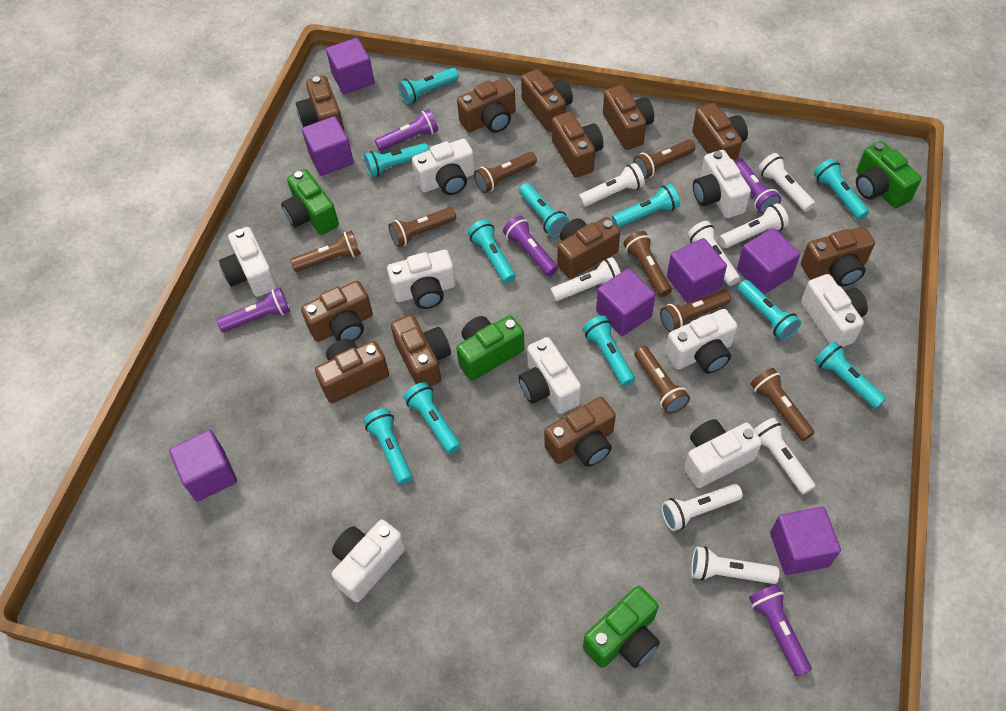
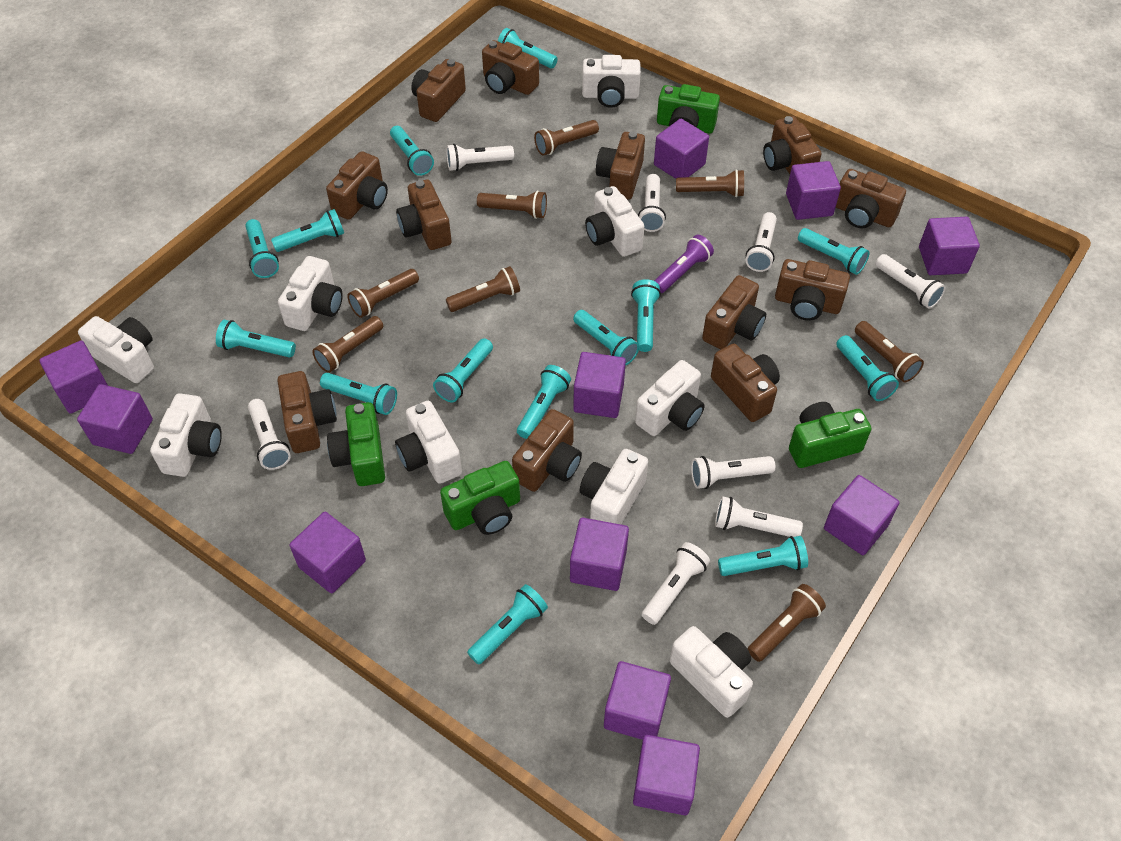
purple cube: 7 -> 11
purple flashlight: 5 -> 1
turquoise flashlight: 11 -> 14

